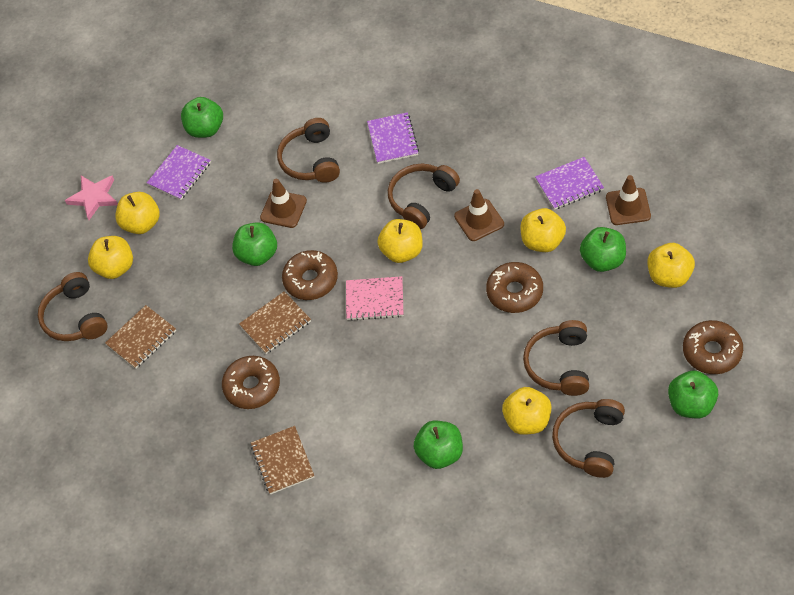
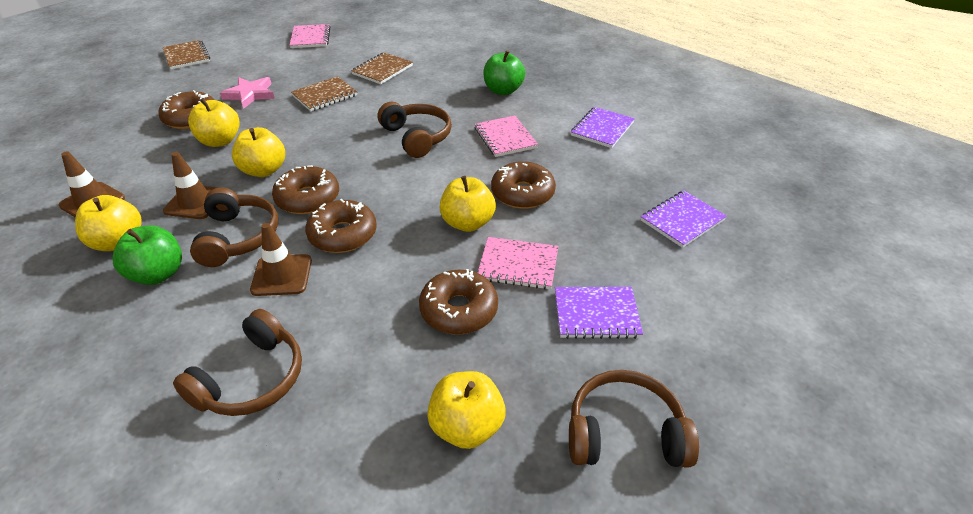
brown donut: 4 -> 5
brown headphones: 5 -> 4
green apple: 5 -> 2
pink notebook: 1 -> 3
yellow apple: 6 -> 5

